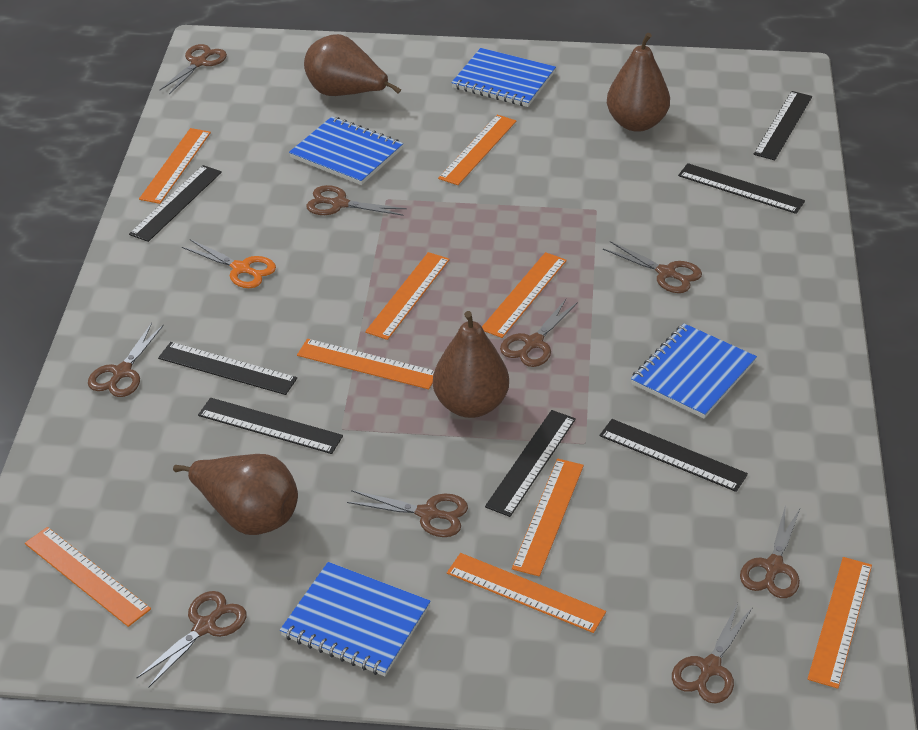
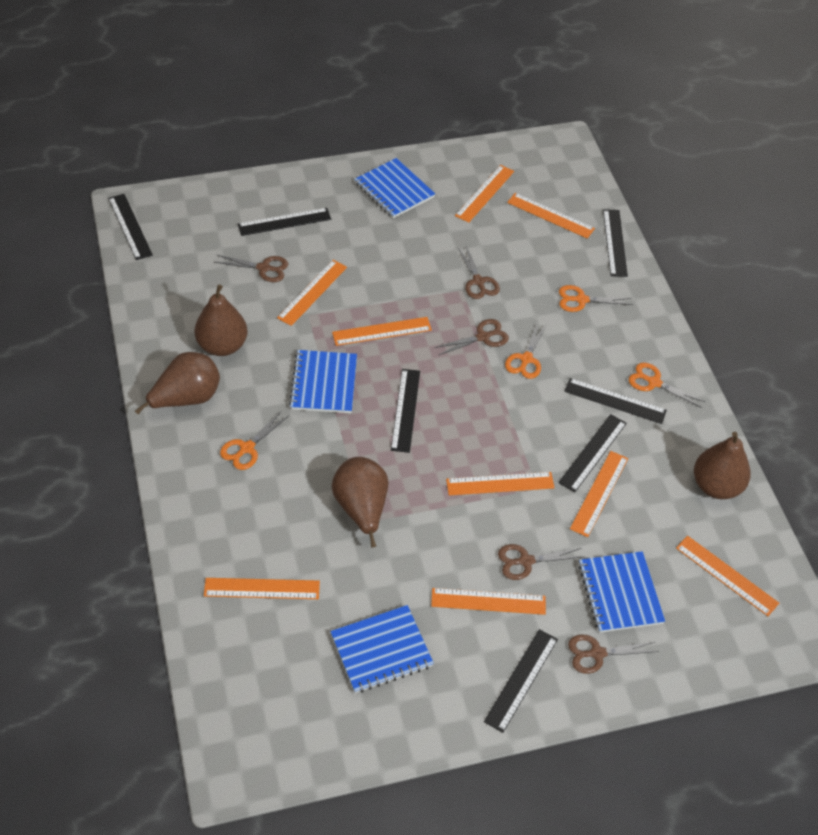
brown scissors: 9 -> 5
orange scissors: 1 -> 4

